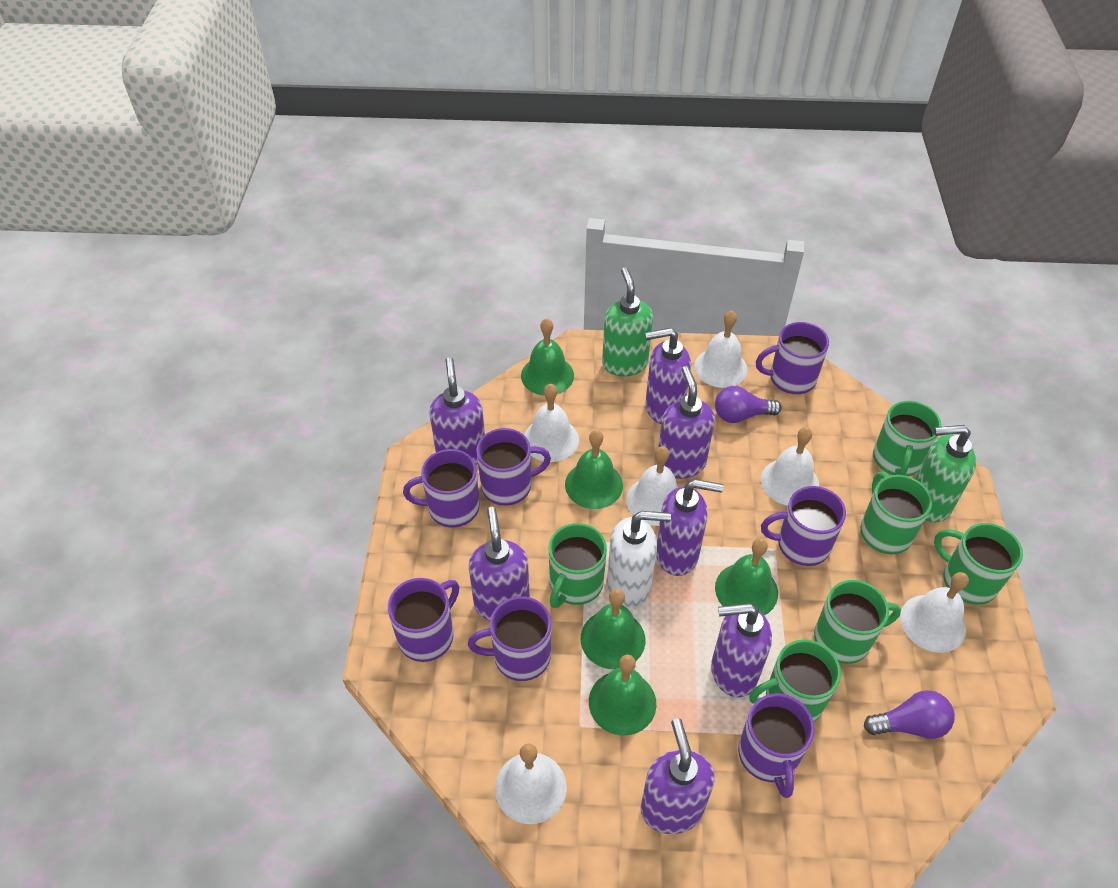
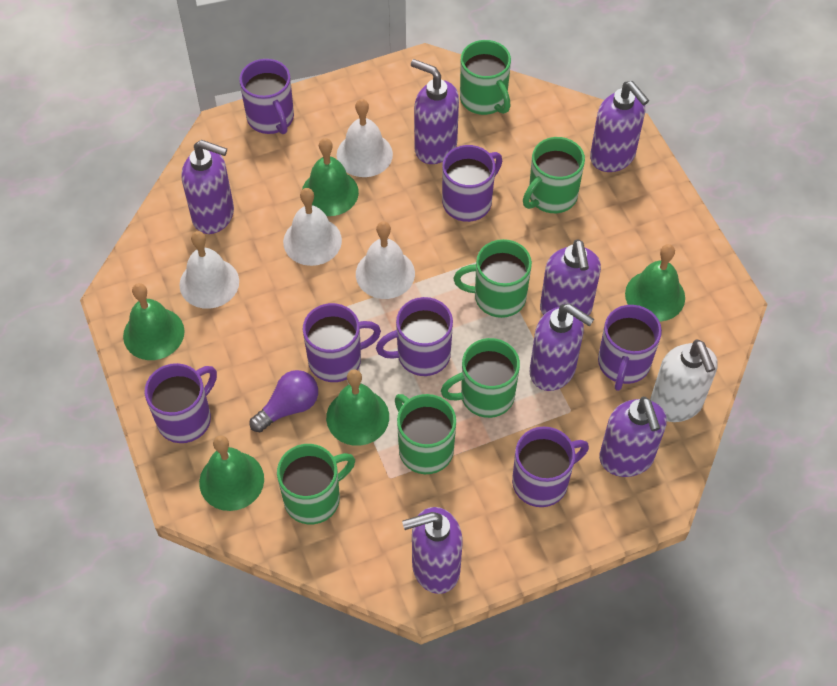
green soap dispenser: 2 -> 0
purple light bulb: 2 -> 1
white bell: 6 -> 4

